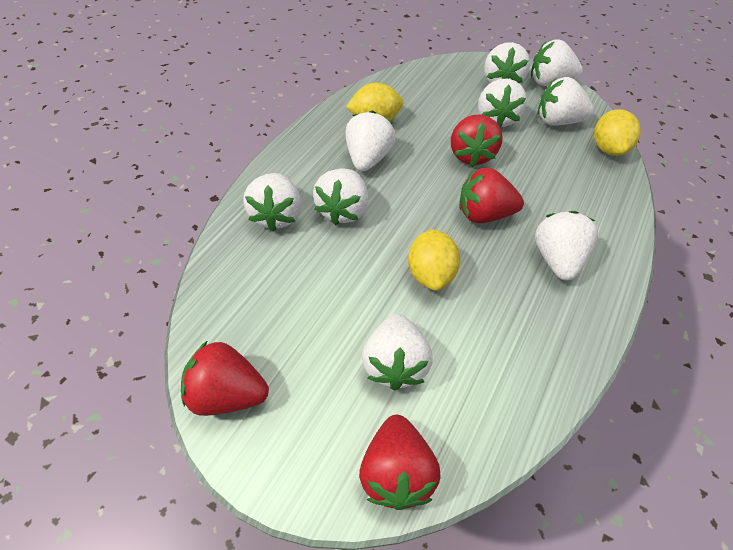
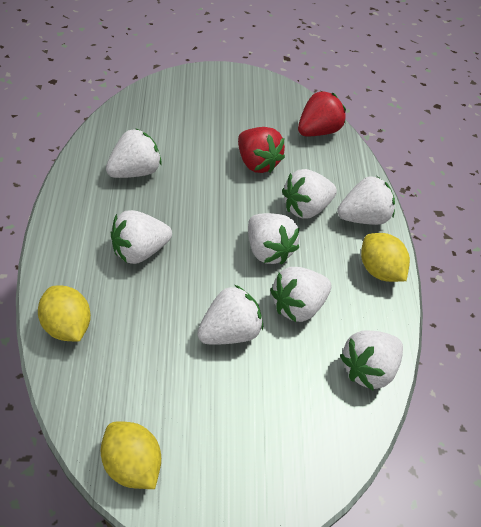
red strawberry: 4 -> 2
white strawberry: 9 -> 8

